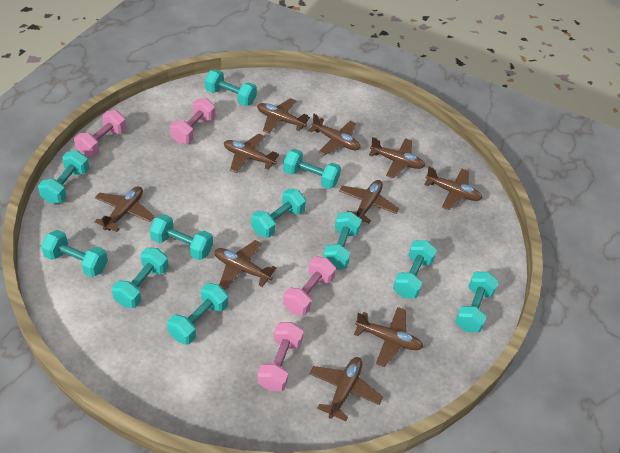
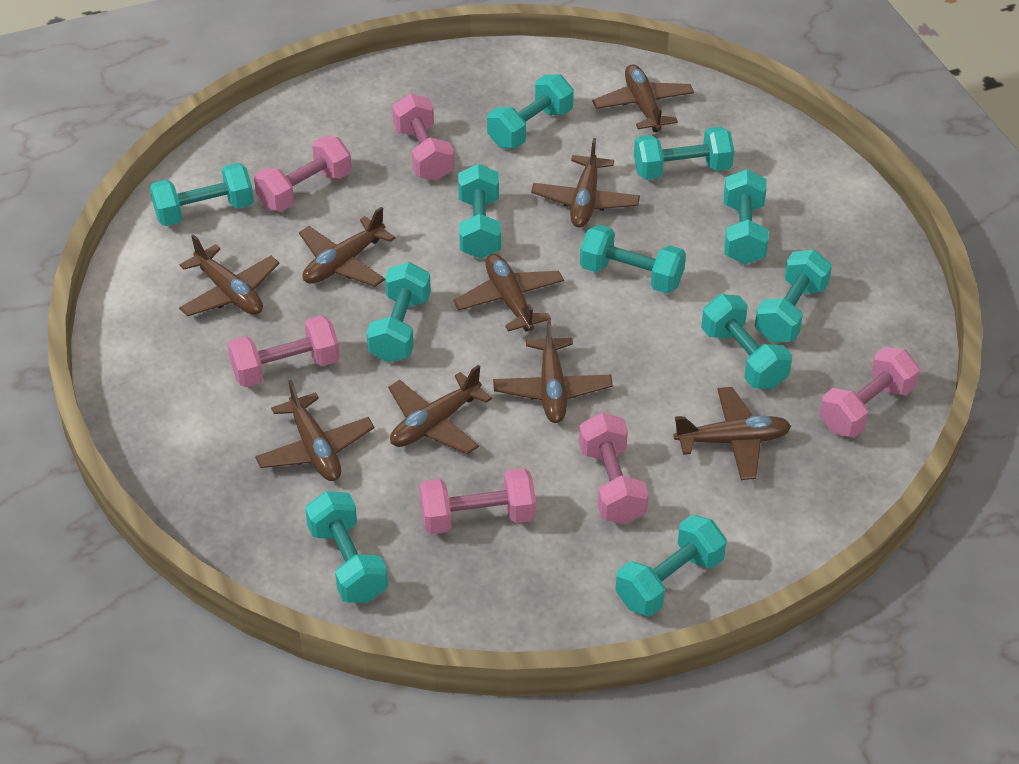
brown plane: 10 -> 9
pink dumbbell: 4 -> 6

